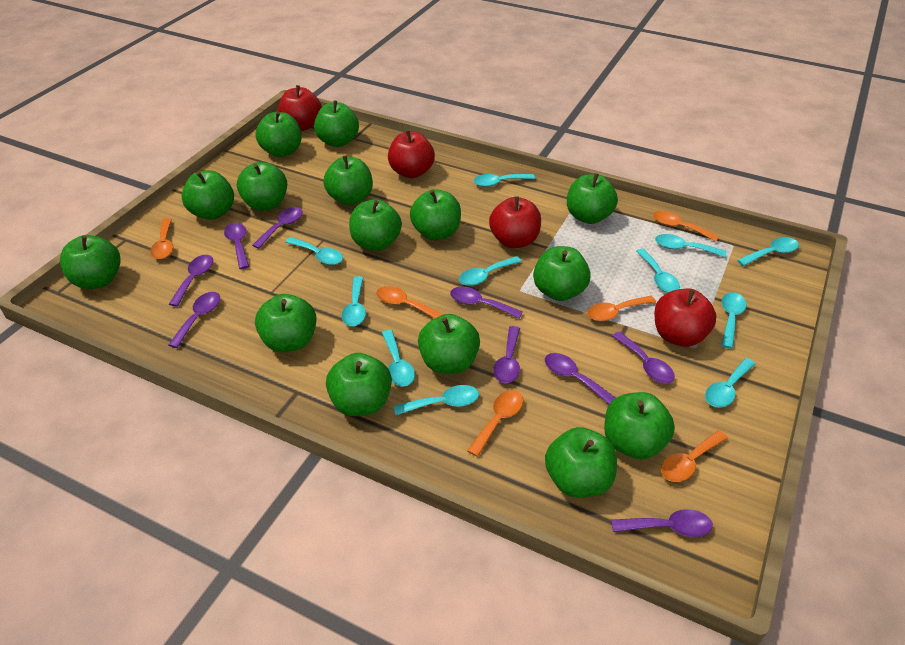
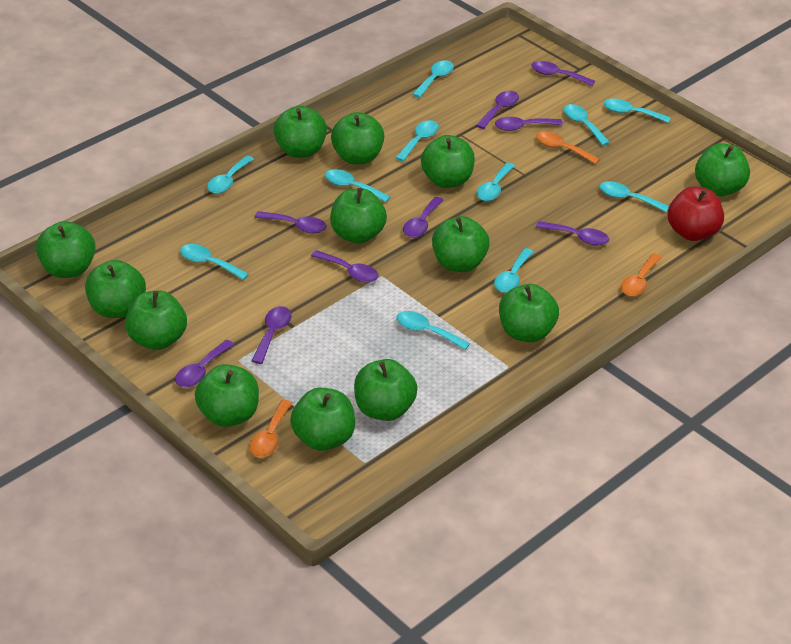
green apple: 15 -> 13
orange spoon: 6 -> 3
red apple: 4 -> 1

